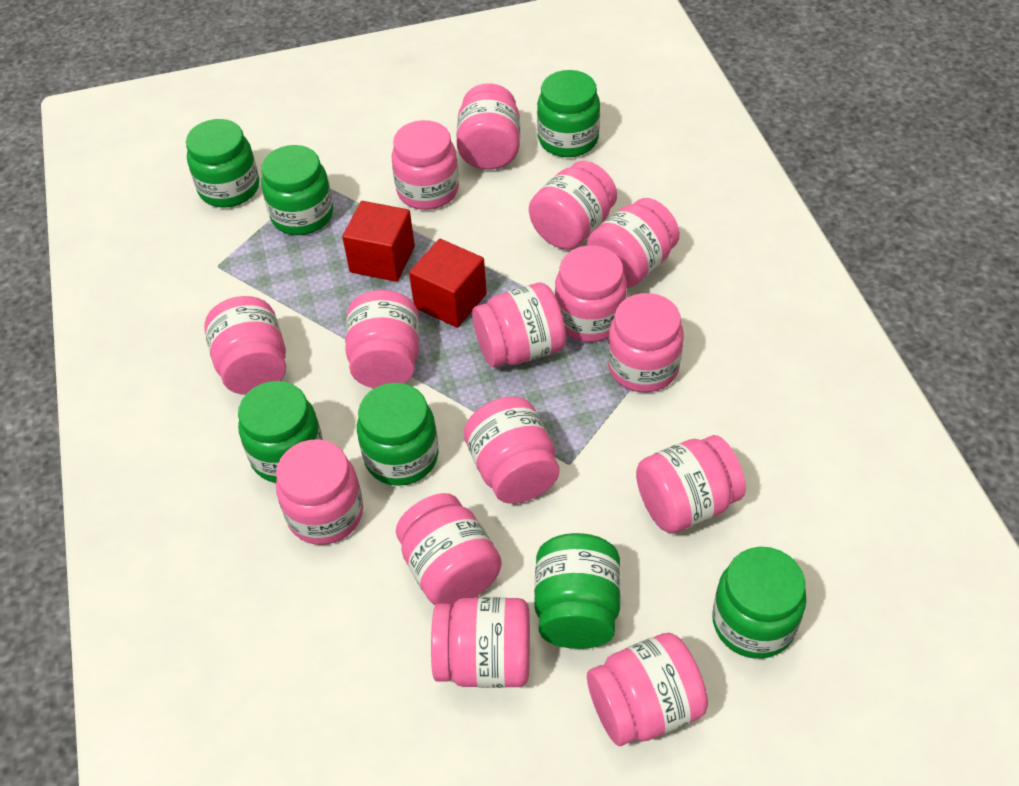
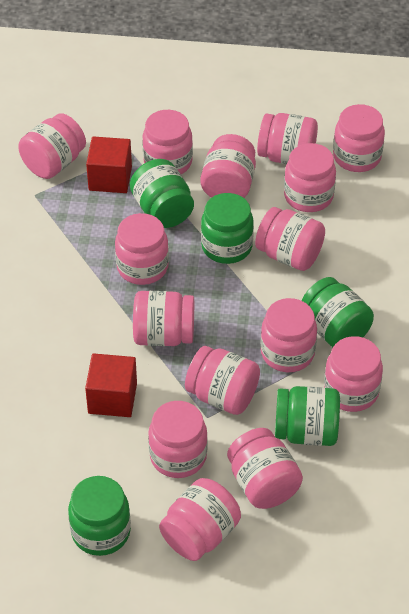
green jar: 7 -> 5

